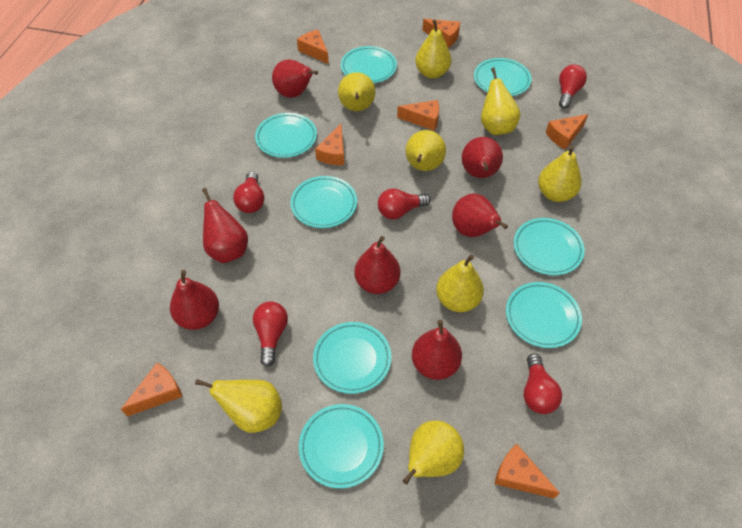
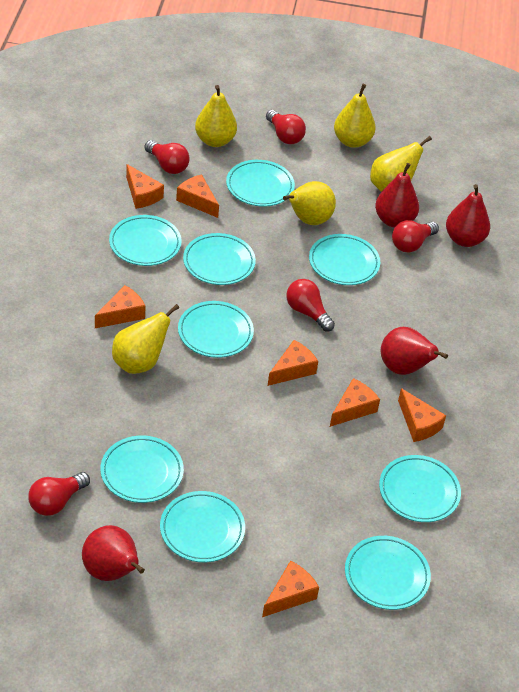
red pear: 7 -> 4
turquoise plate: 8 -> 9
yellow pear: 8 -> 5

